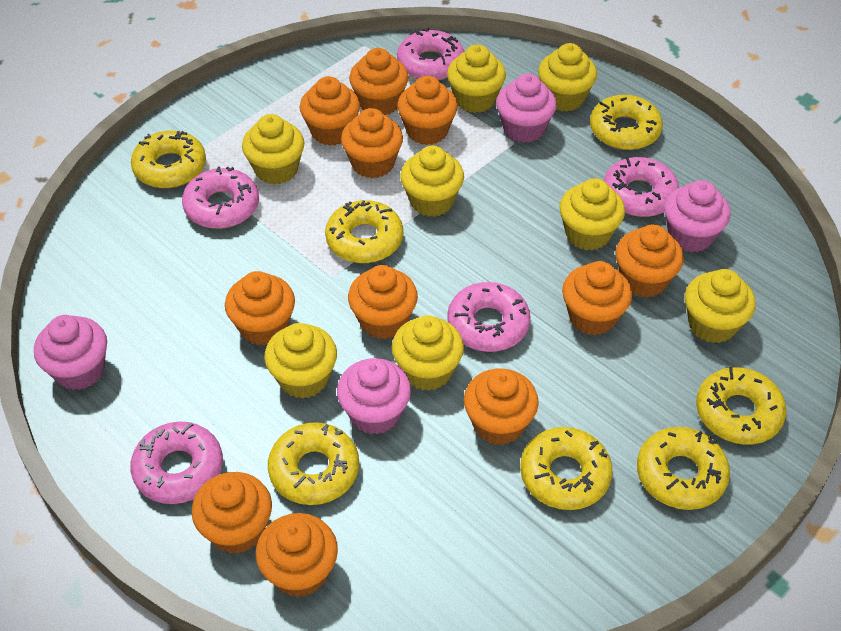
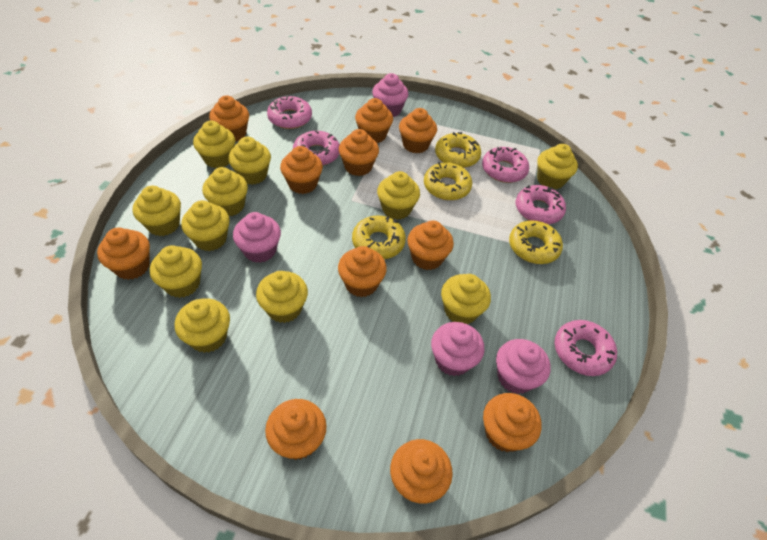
yellow cupcake: 8 -> 11
yellow donut: 7 -> 4

